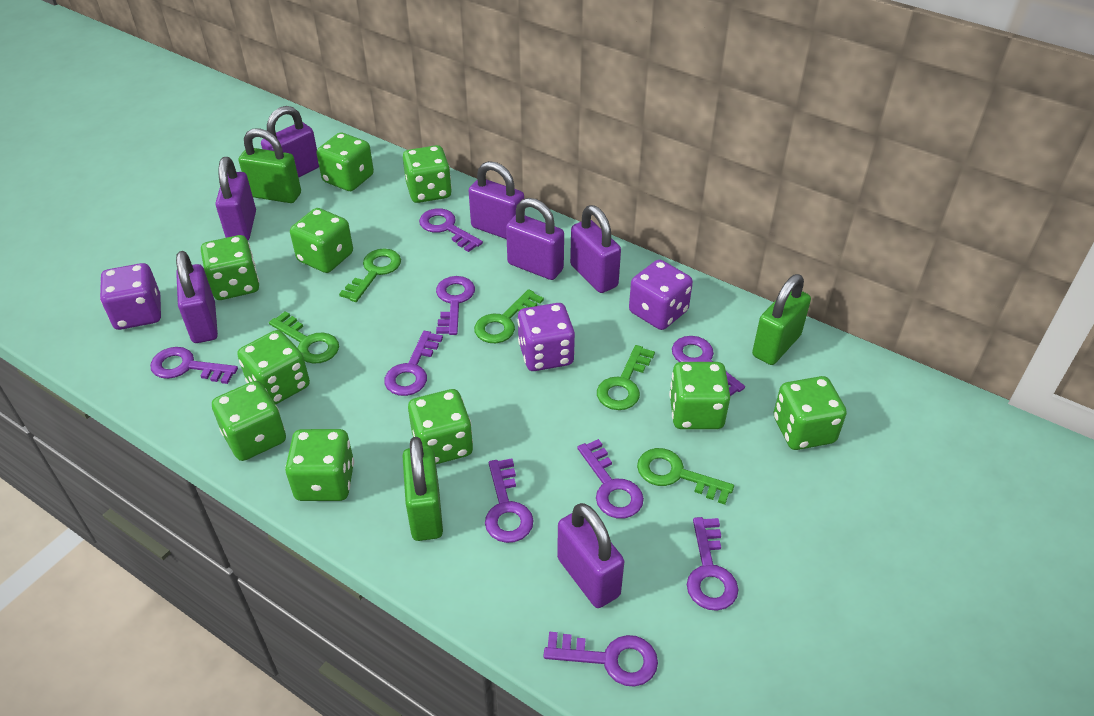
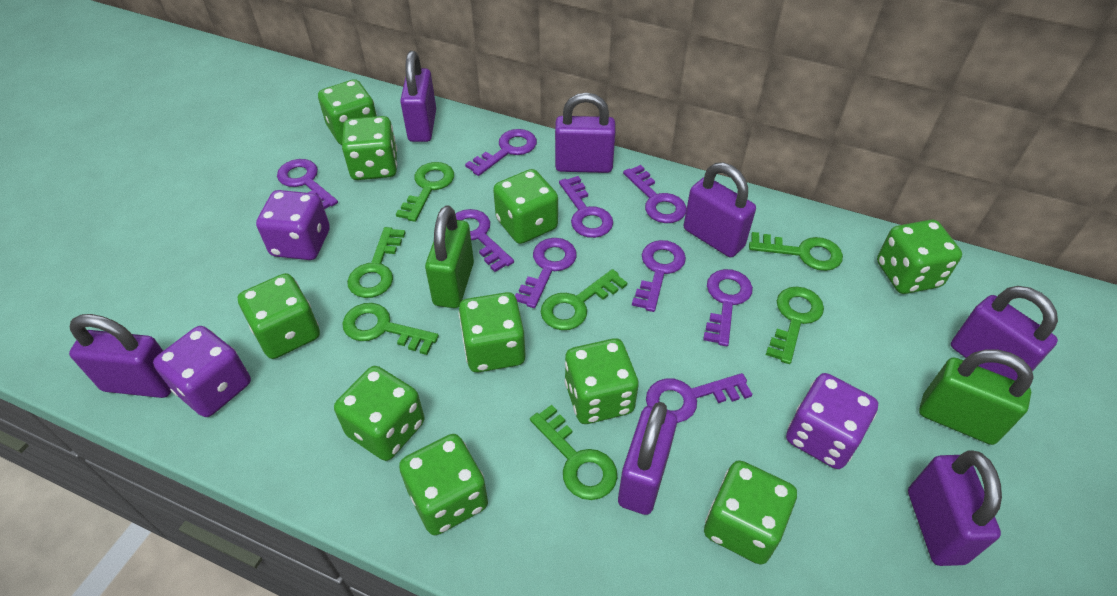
green key: 5 -> 7
green padlock: 3 -> 2

